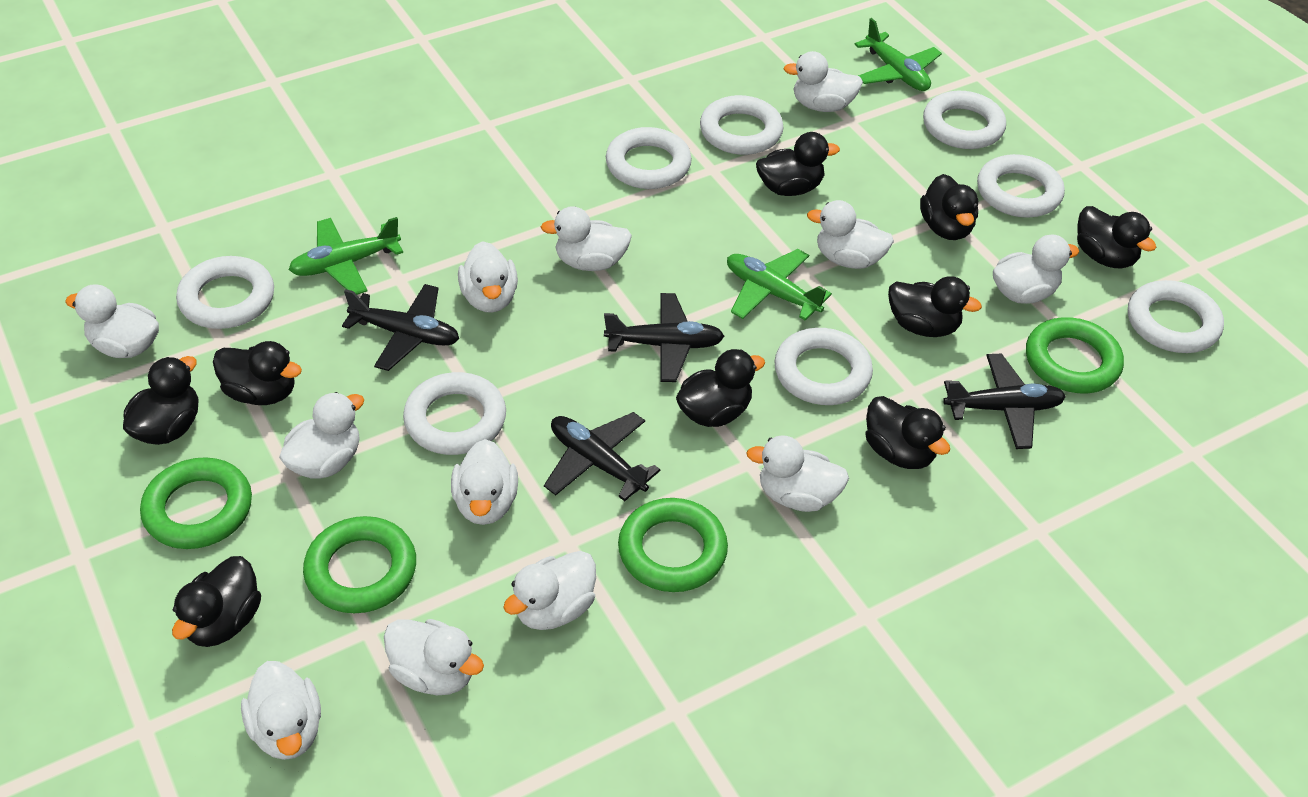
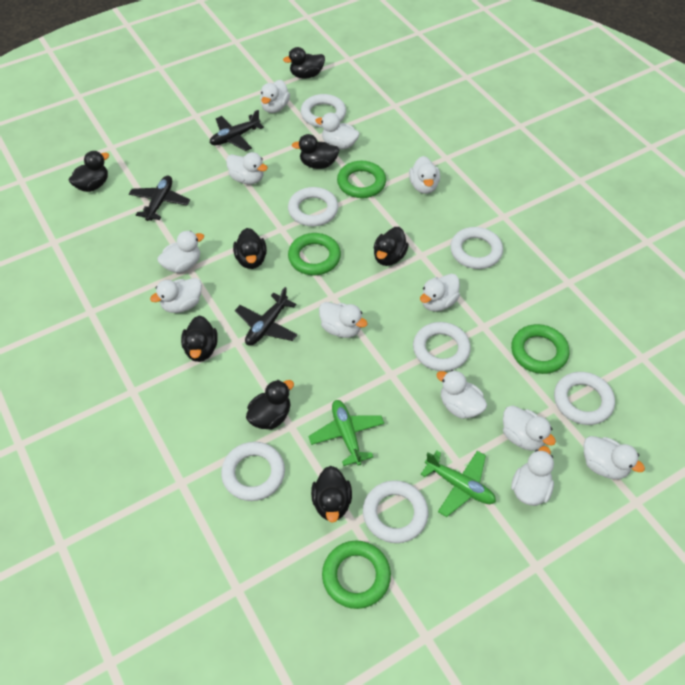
black duck: 9 -> 8
black plane: 4 -> 3
green plane: 3 -> 2
white ring: 8 -> 7

